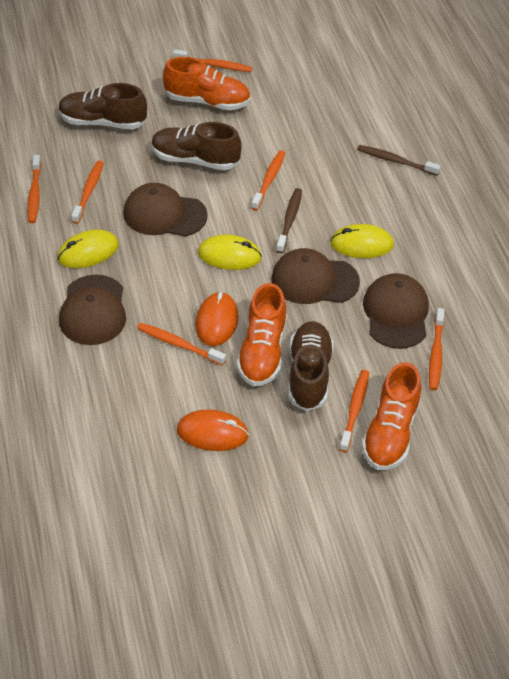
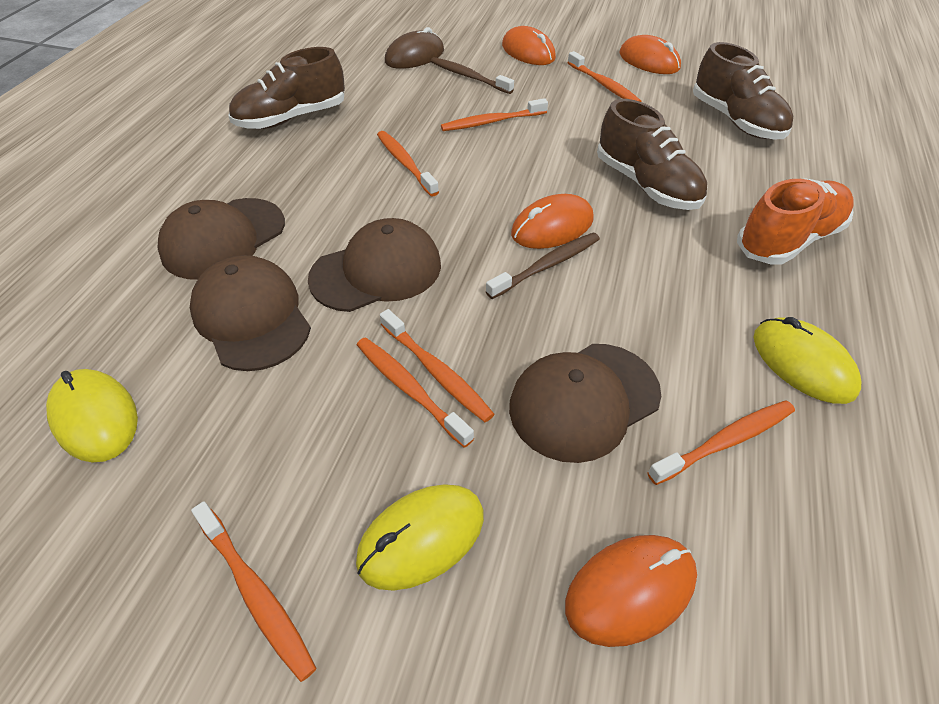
brown mouse: 0 -> 1
orange mouse: 2 -> 4
orange shoe: 3 -> 1

